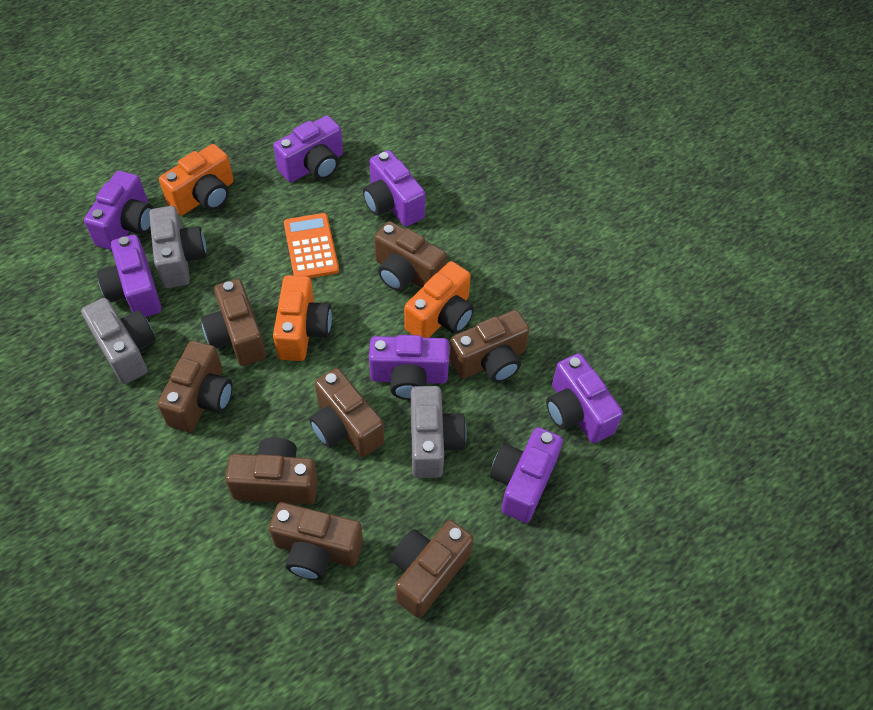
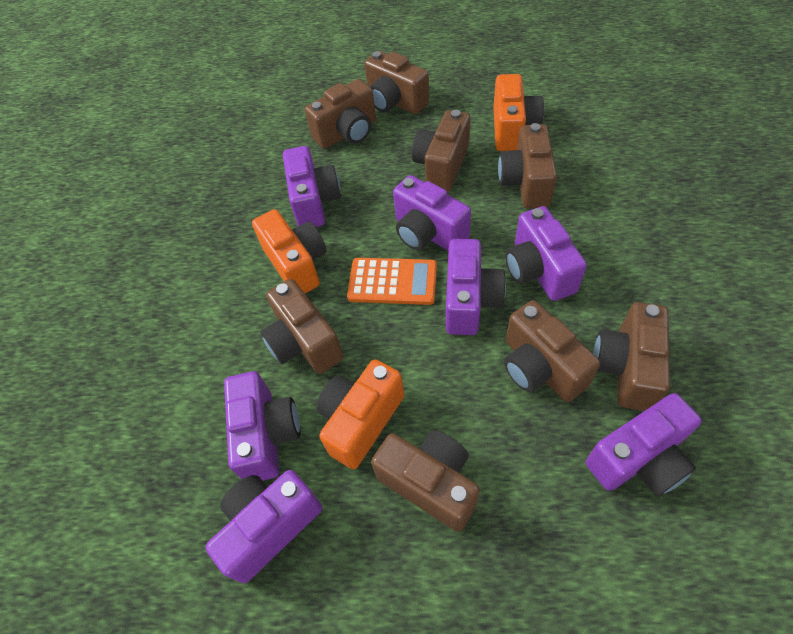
grey camera: 3 -> 0

